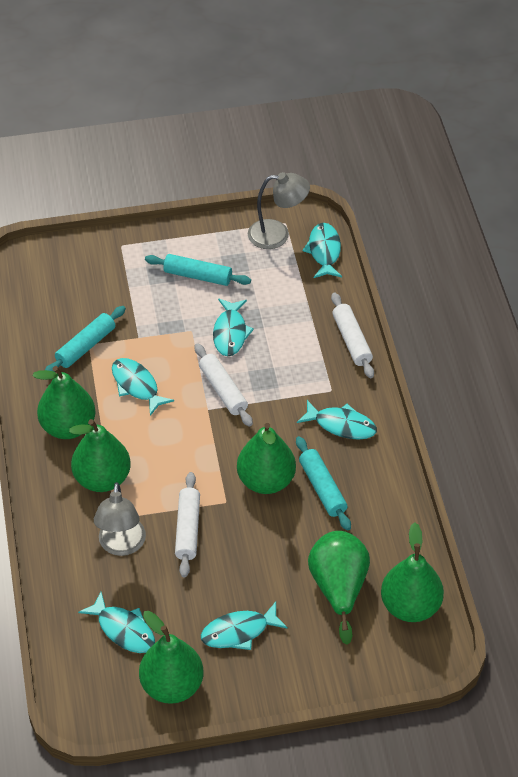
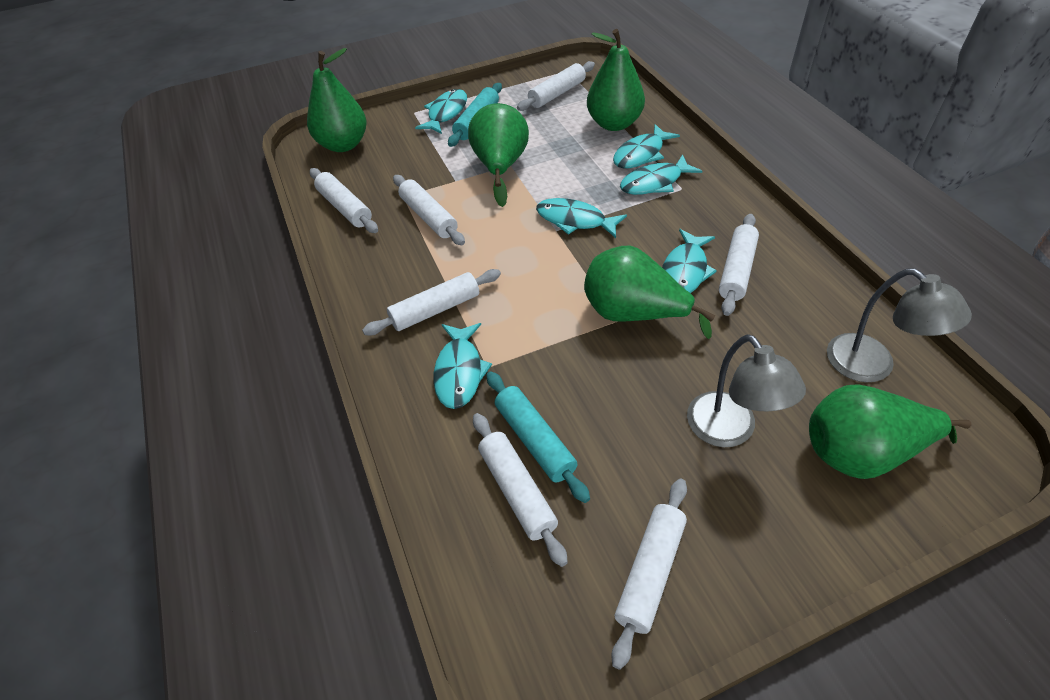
green pear: 6 -> 5
turquoise rolling pin: 3 -> 2
white rolling pin: 3 -> 7

